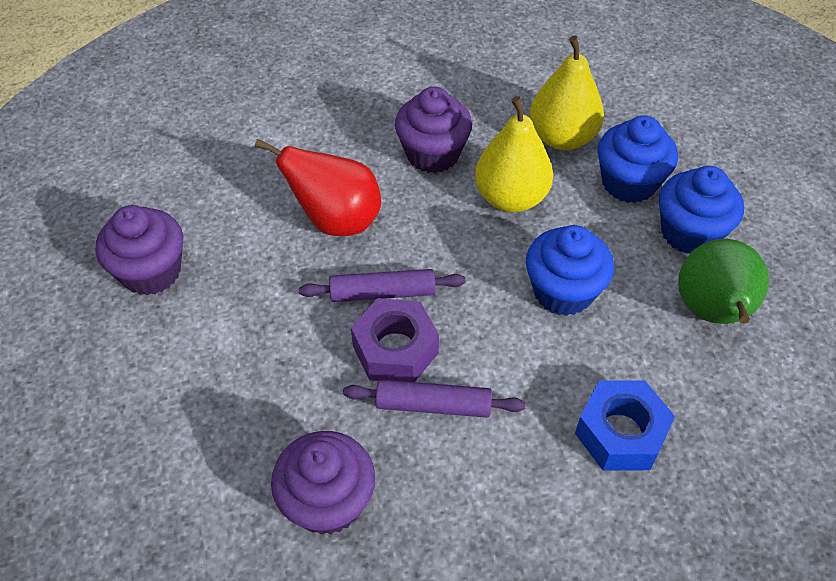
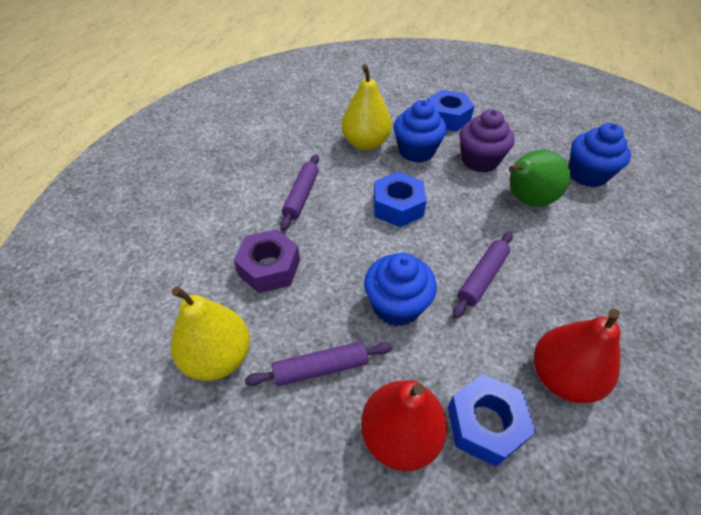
blue nut: 1 -> 3
purple cupcake: 3 -> 1
purple rolling pin: 2 -> 3
red pear: 1 -> 2

